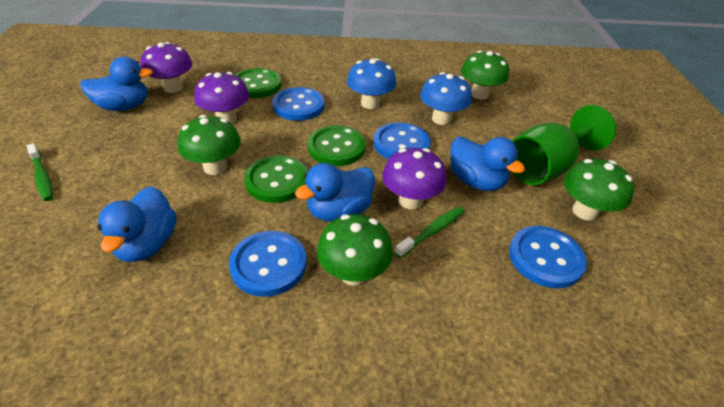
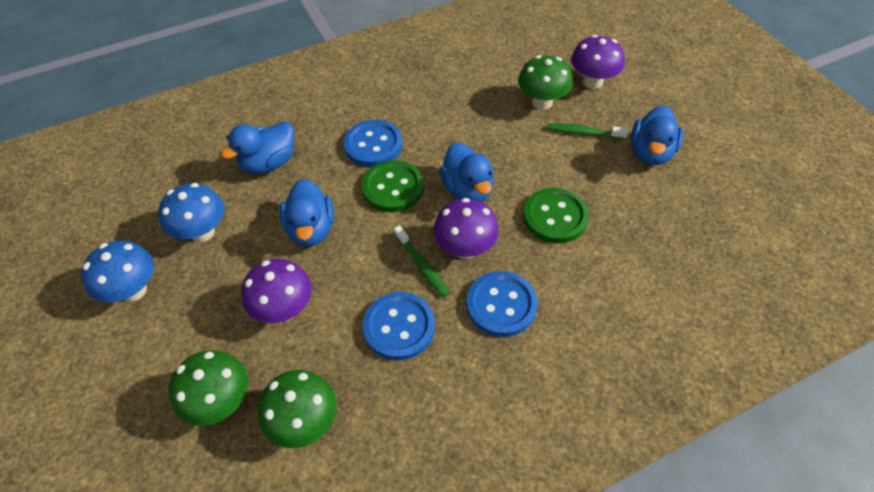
blue button: 4 -> 3
green button: 3 -> 2
green goblet: 1 -> 0
green mushroom: 4 -> 3

